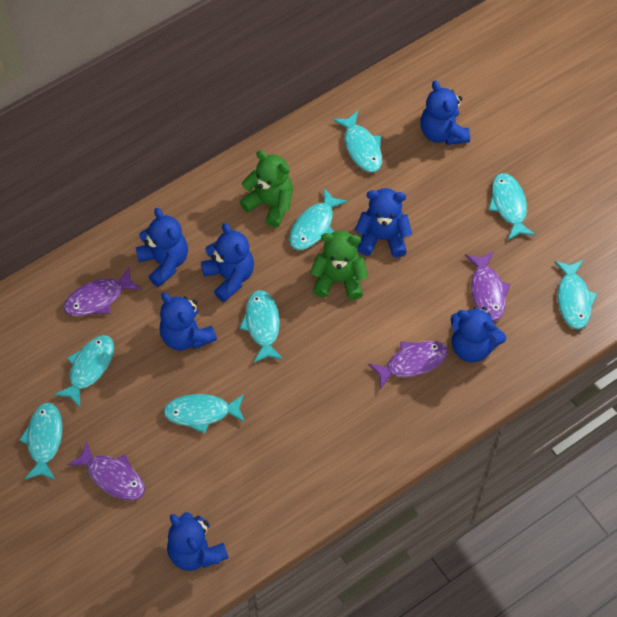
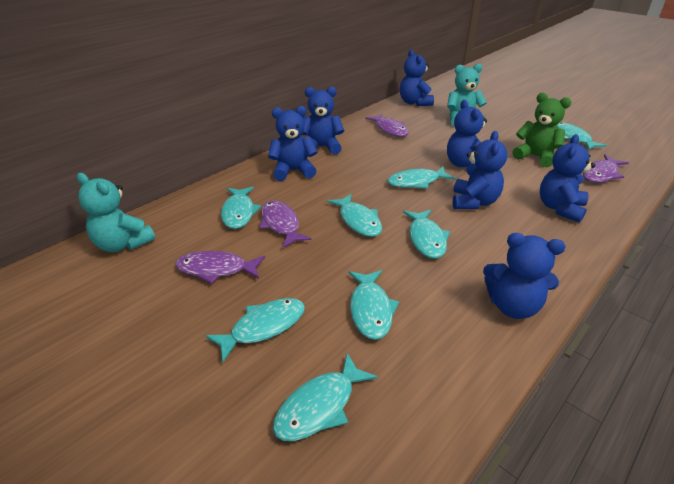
green teddy bear: 2 -> 1
turquoise teddy bear: 0 -> 2

